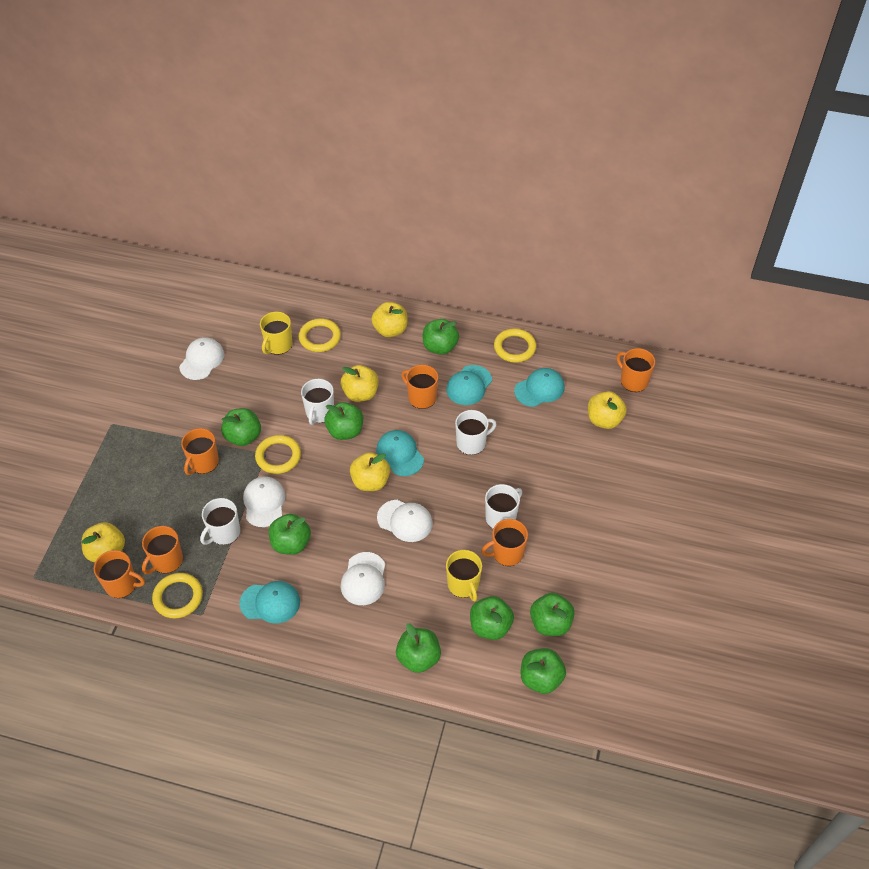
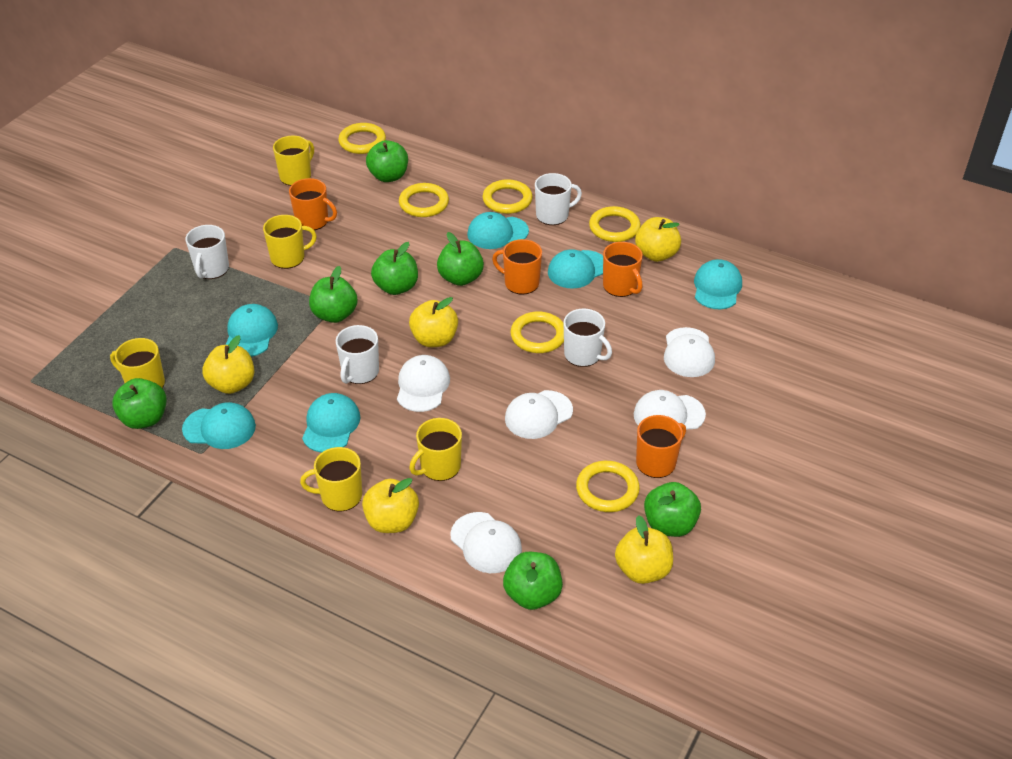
green apple: 8 -> 7
orange mug: 6 -> 4
turquoise cap: 4 -> 6
white cap: 4 -> 5
yellow mug: 2 -> 5
yellow ring: 4 -> 6

